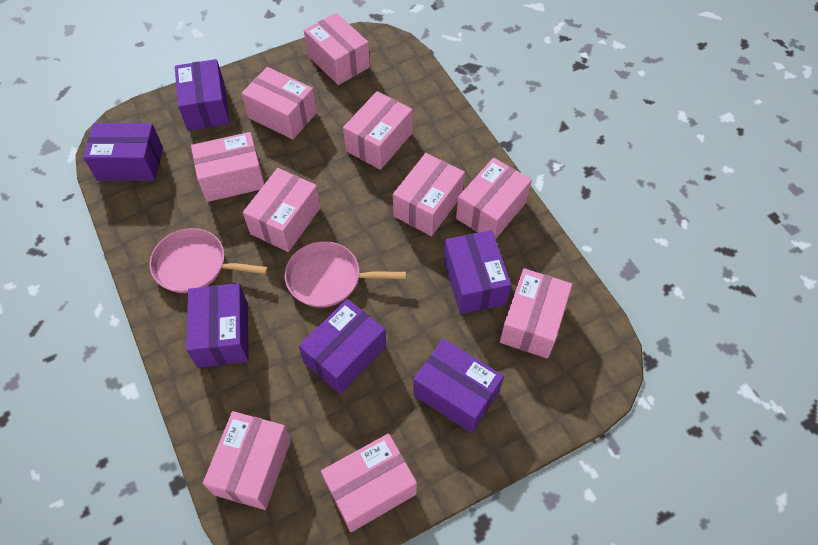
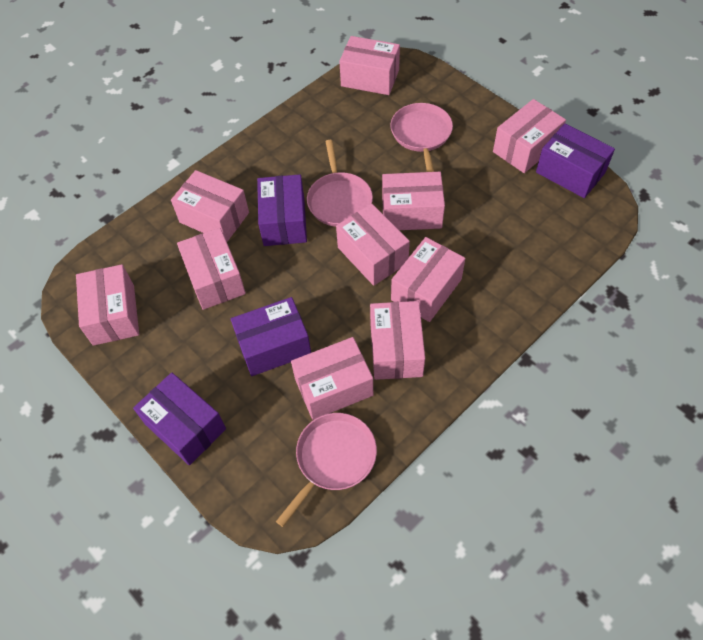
pink pan: 2 -> 3
purple box: 6 -> 4

